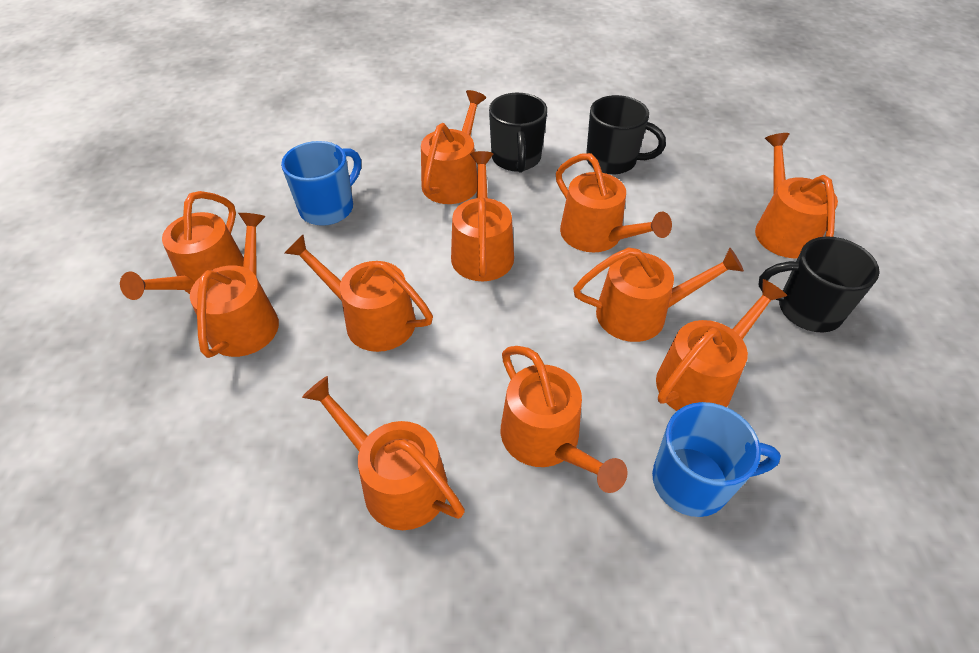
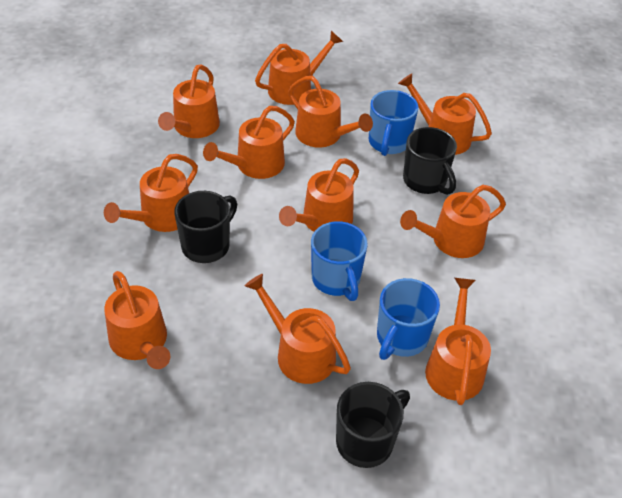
blue mug: 2 -> 3

